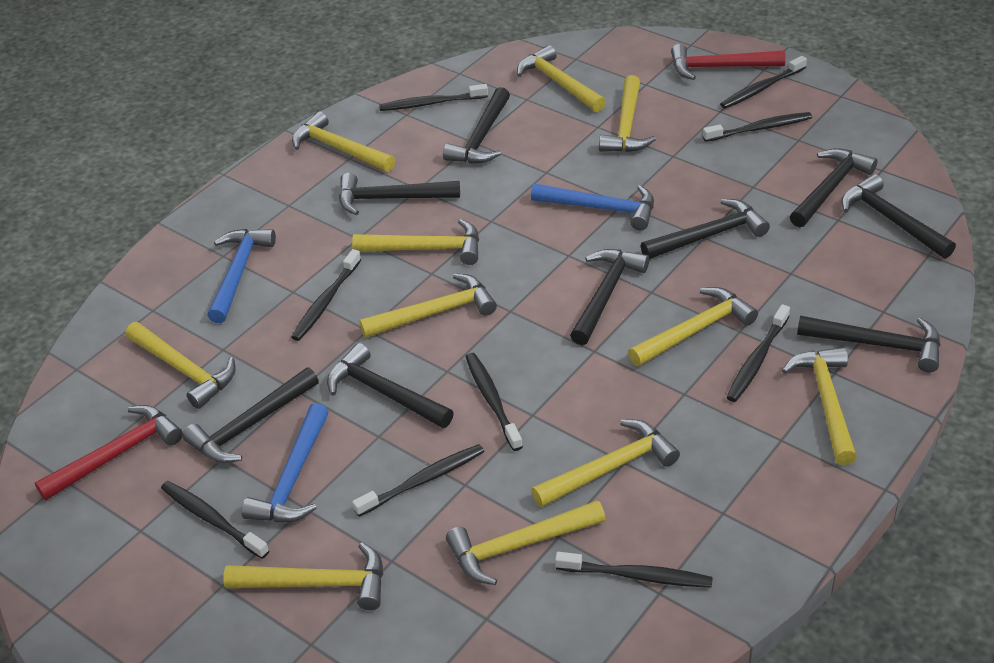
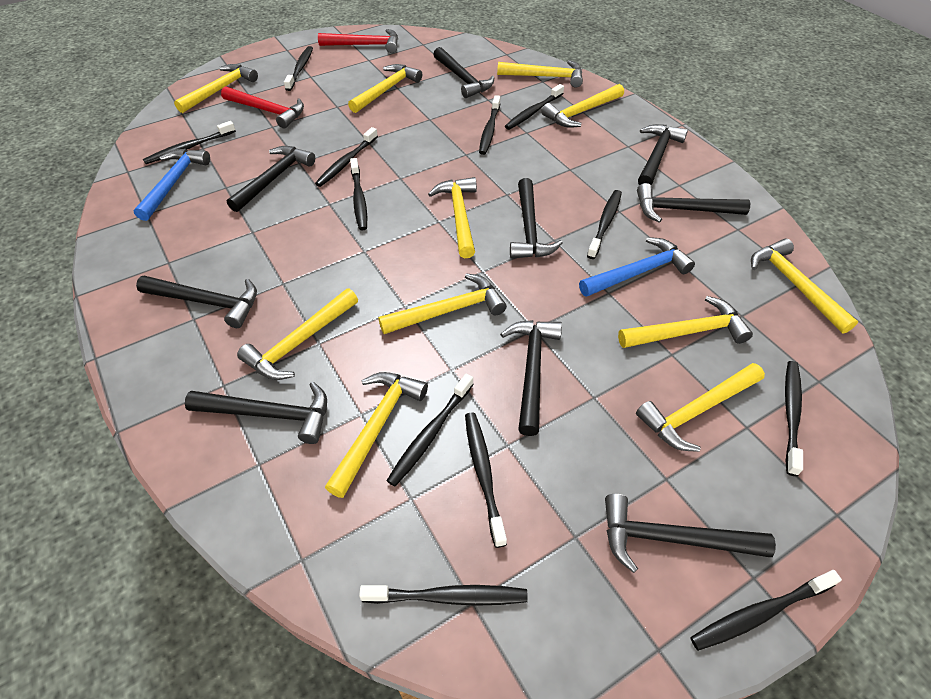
black toothbrush: 9 -> 12
blue hammer: 3 -> 2

